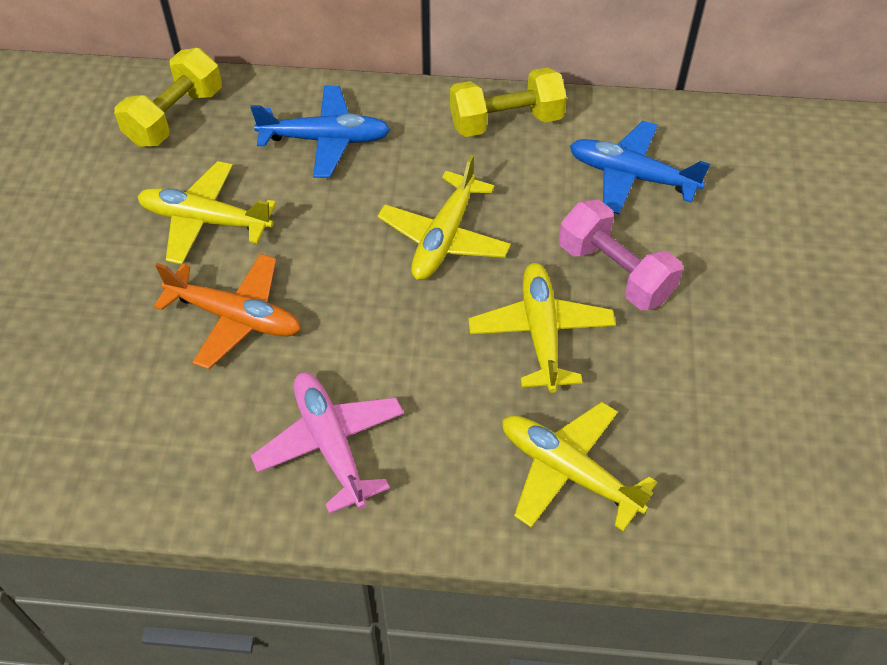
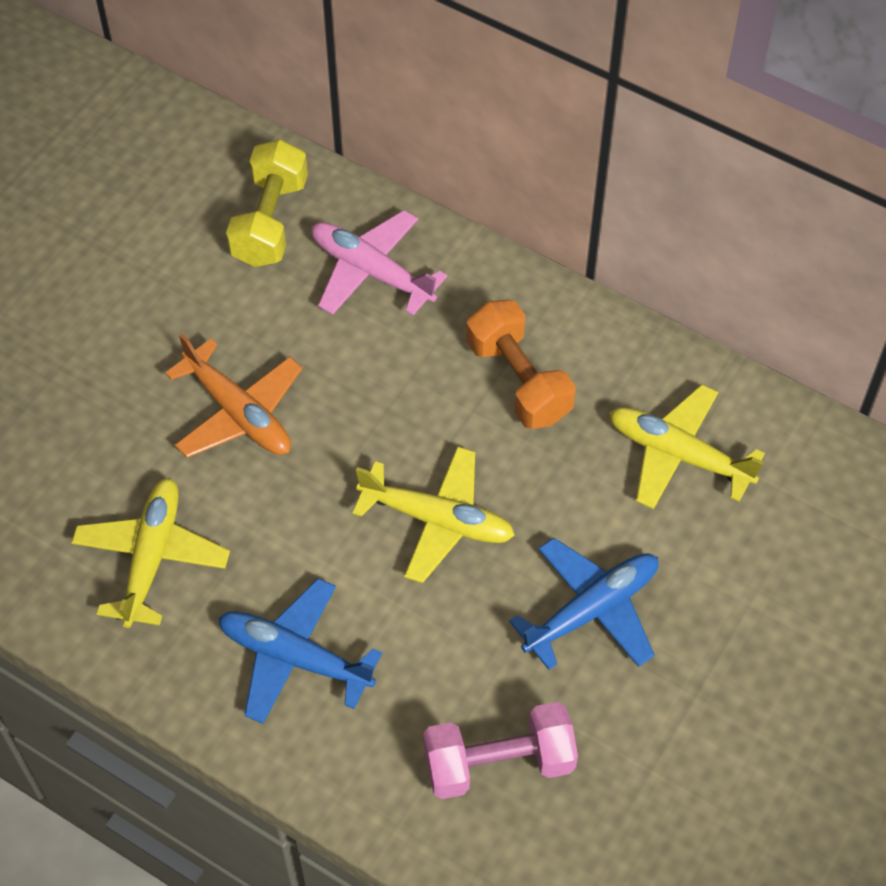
orange dumbbell: 0 -> 1
yellow dumbbell: 2 -> 1
yellow plane: 4 -> 3

